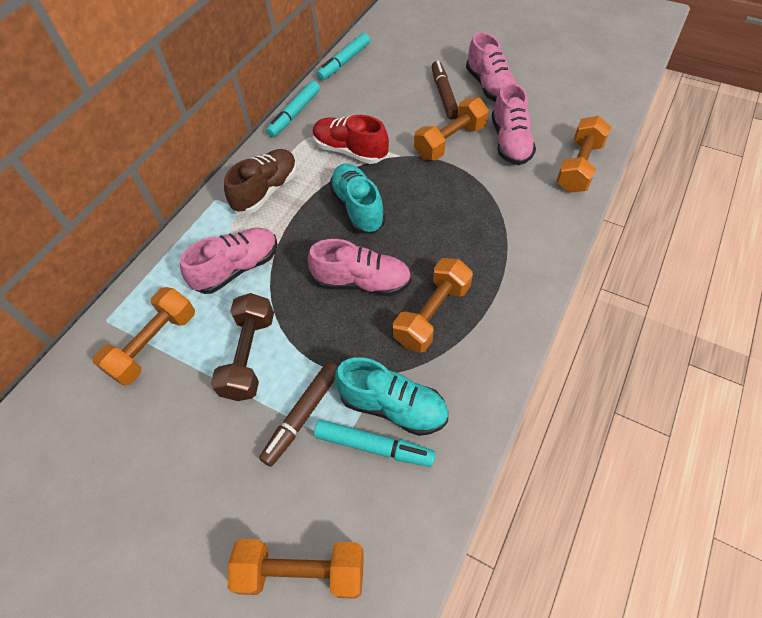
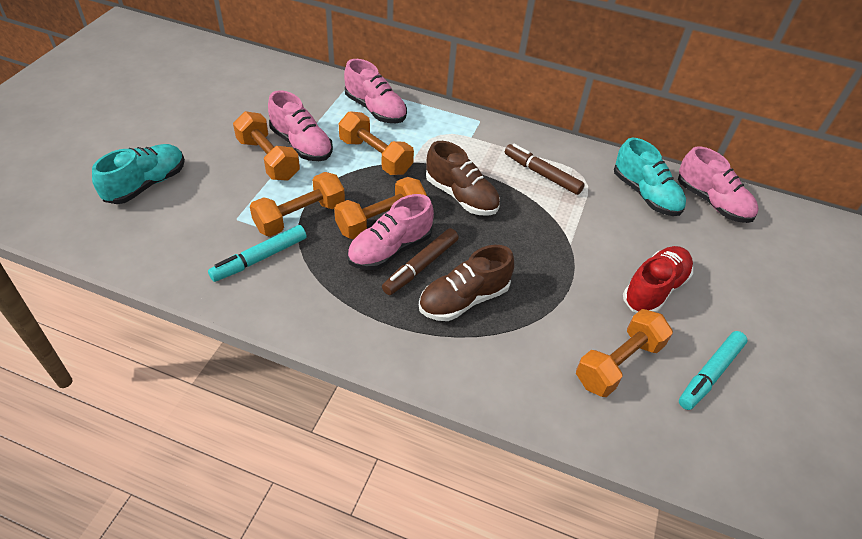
brown dumbbell: 1 -> 0
brown shoe: 1 -> 2
turquoise marker: 3 -> 2

